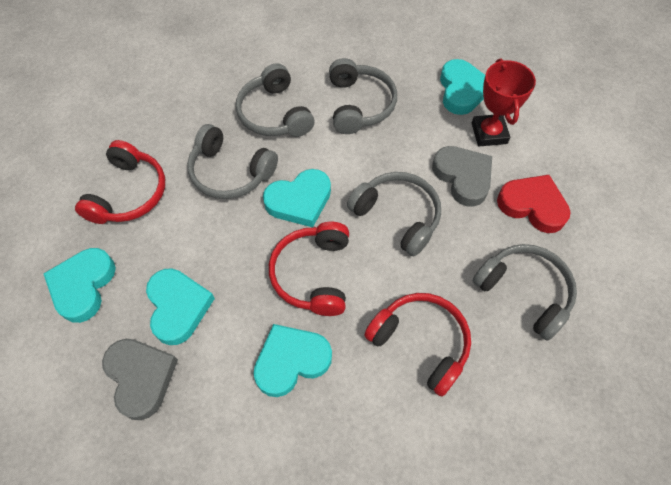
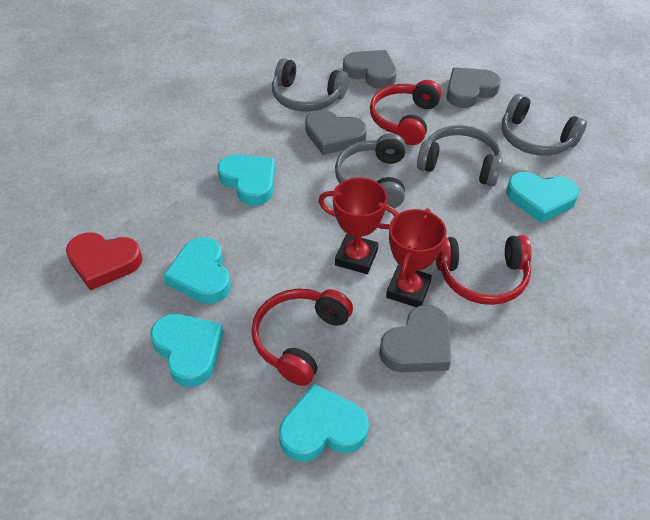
grey headphones: 5 -> 4
grey heart: 2 -> 4
red trophy: 1 -> 2

